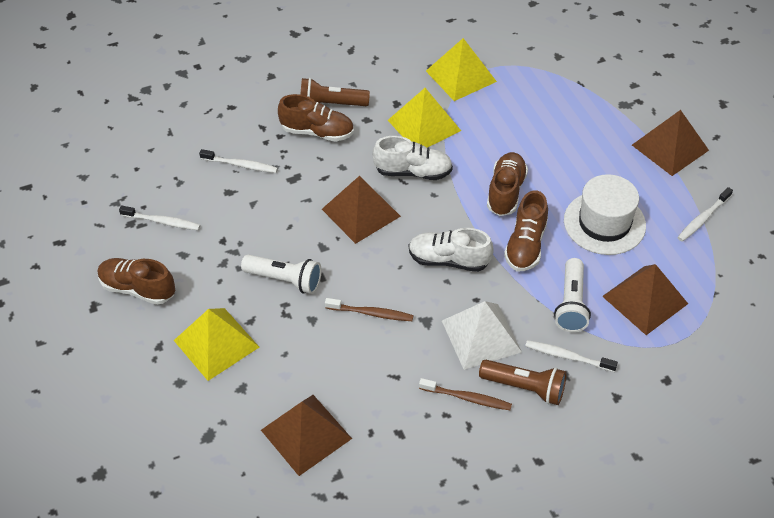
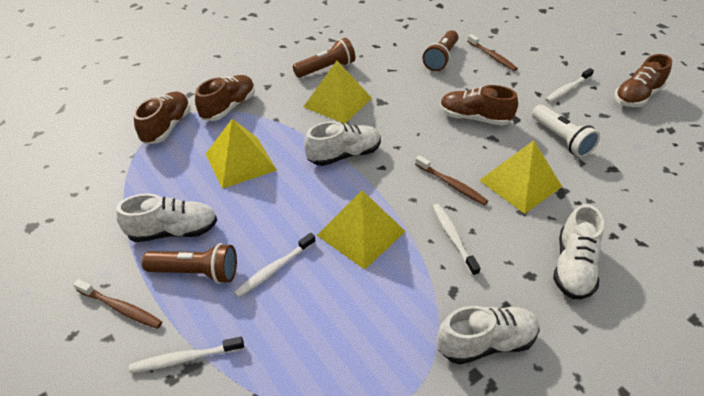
brown flashlight: 2 -> 3
brown pyramid: 4 -> 0
brown toothbrush: 2 -> 3
white flashlight: 2 -> 1
white hat: 1 -> 0
white pyramid: 1 -> 0
white shoe: 2 -> 4
yellow pyramid: 3 -> 4

